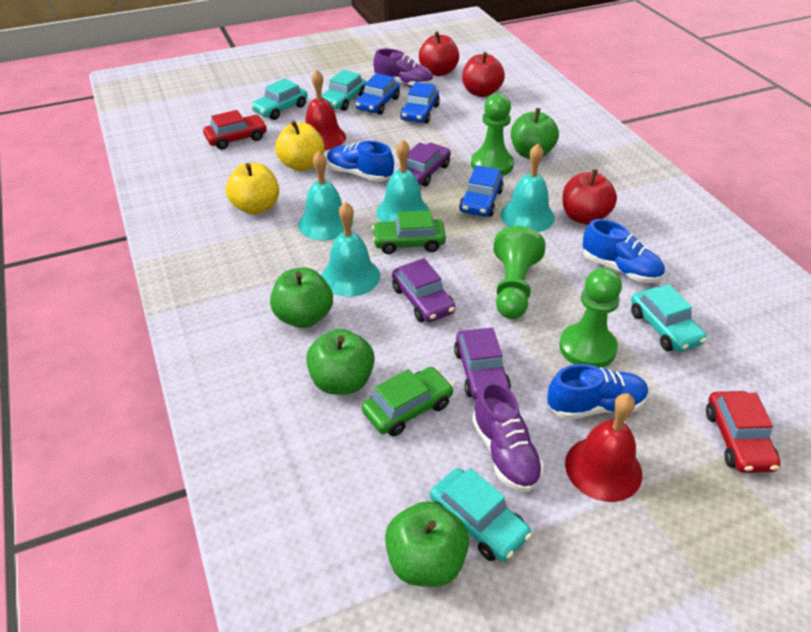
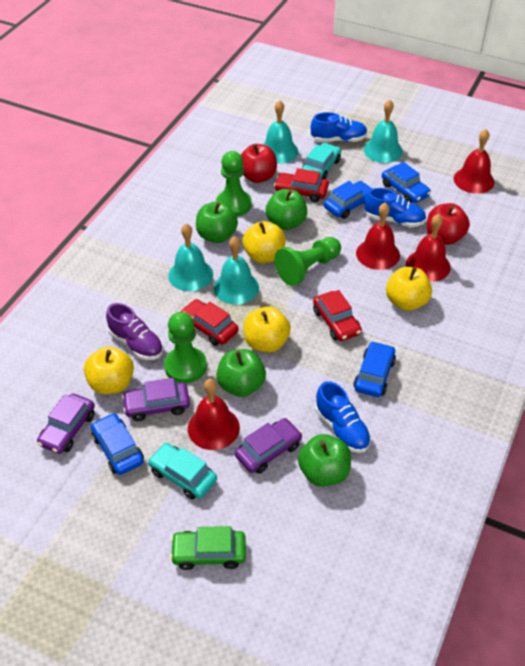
blue car: 3 -> 4
green car: 2 -> 1
purple shoe: 2 -> 1
red apple: 3 -> 2
red bell: 2 -> 4
red car: 2 -> 3
turquoise car: 4 -> 2
yellow apple: 2 -> 4

